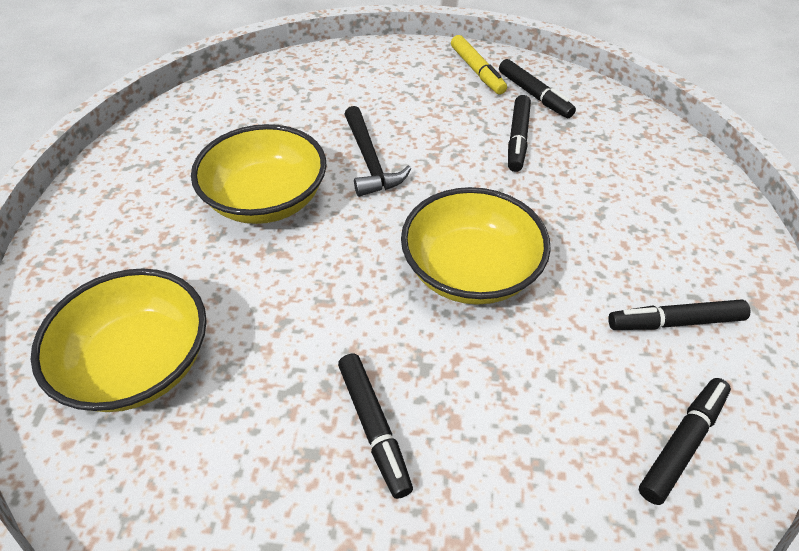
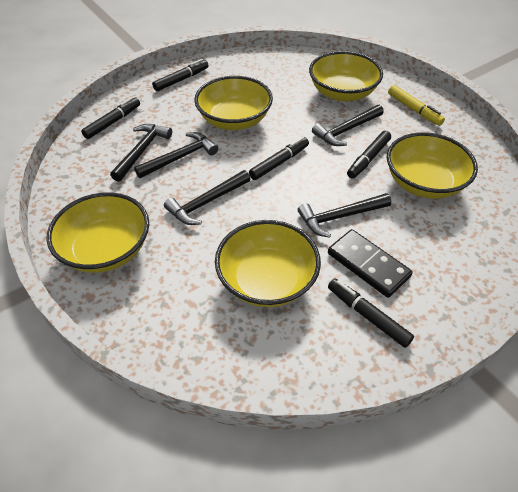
black domino: 0 -> 1
black hammer: 1 -> 5
yellow bowl: 3 -> 5

